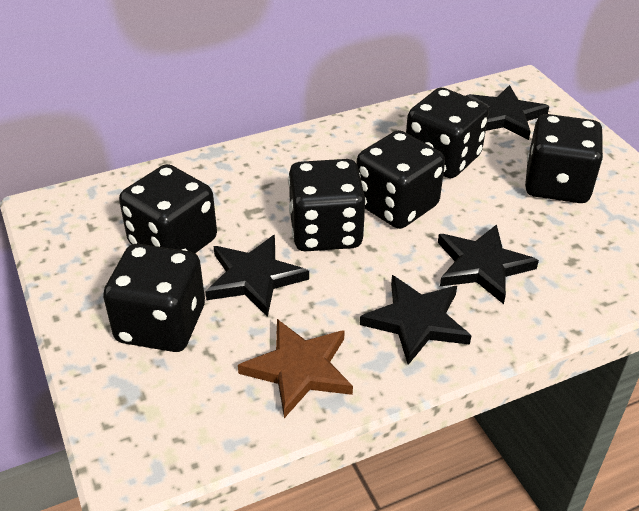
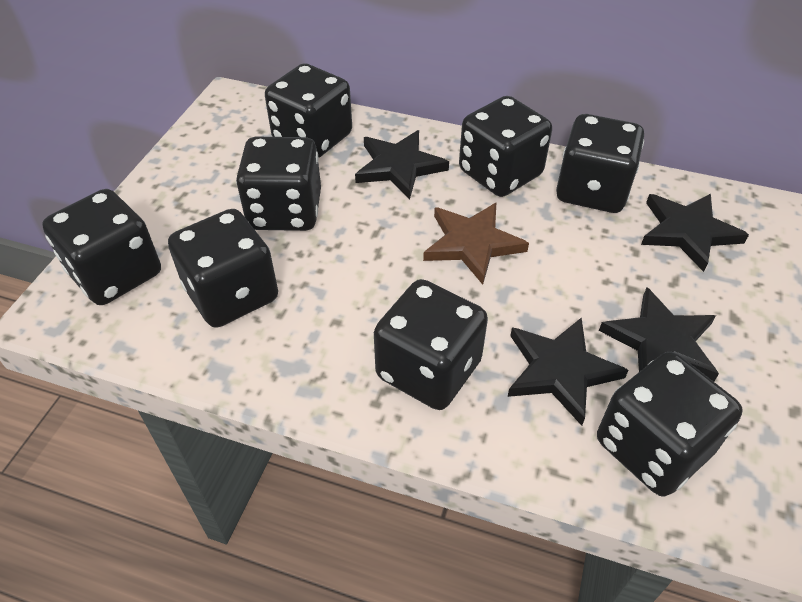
black dice: 6 -> 8

